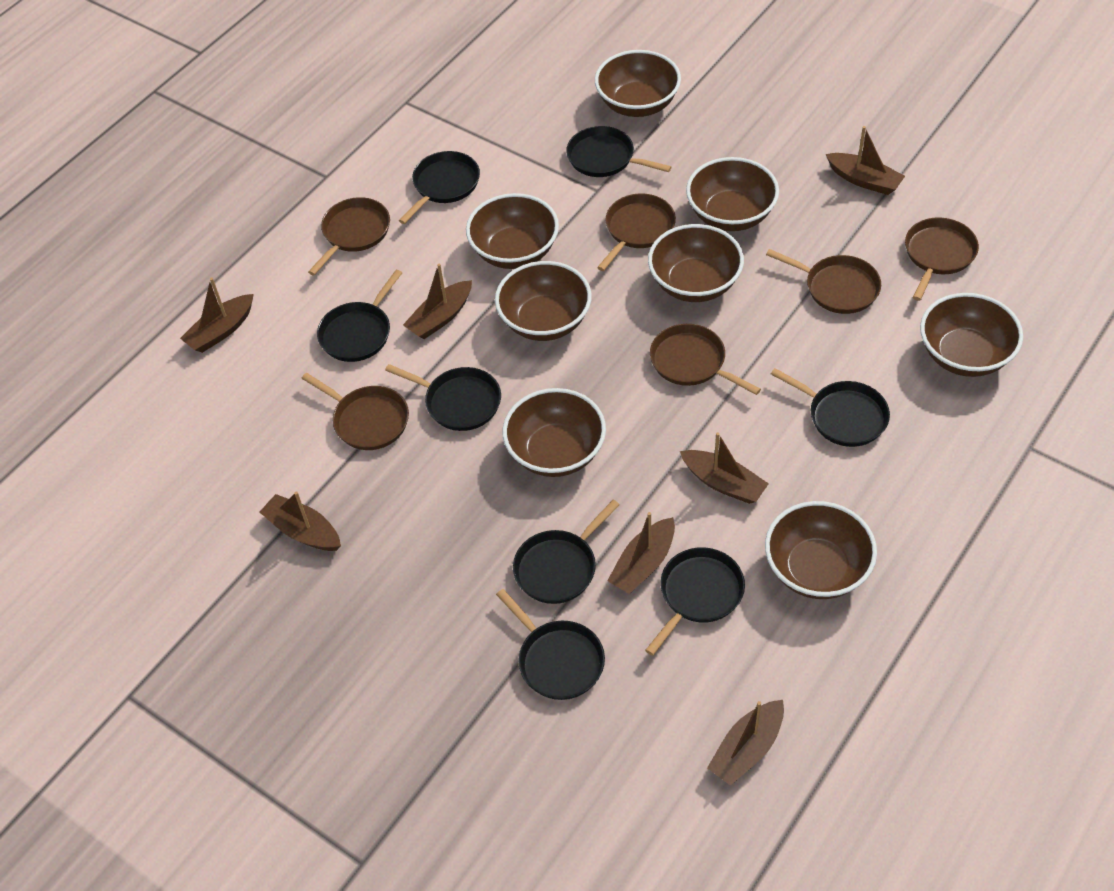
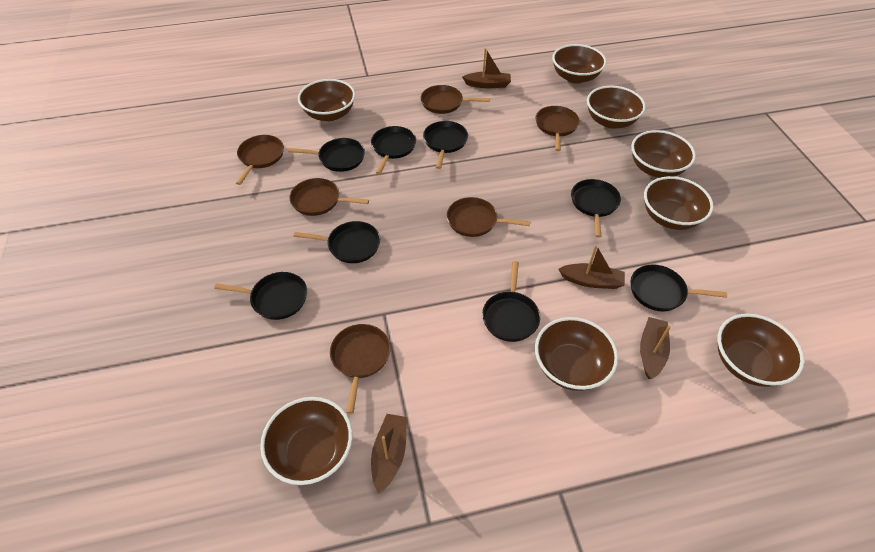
brown boat: 7 -> 4

